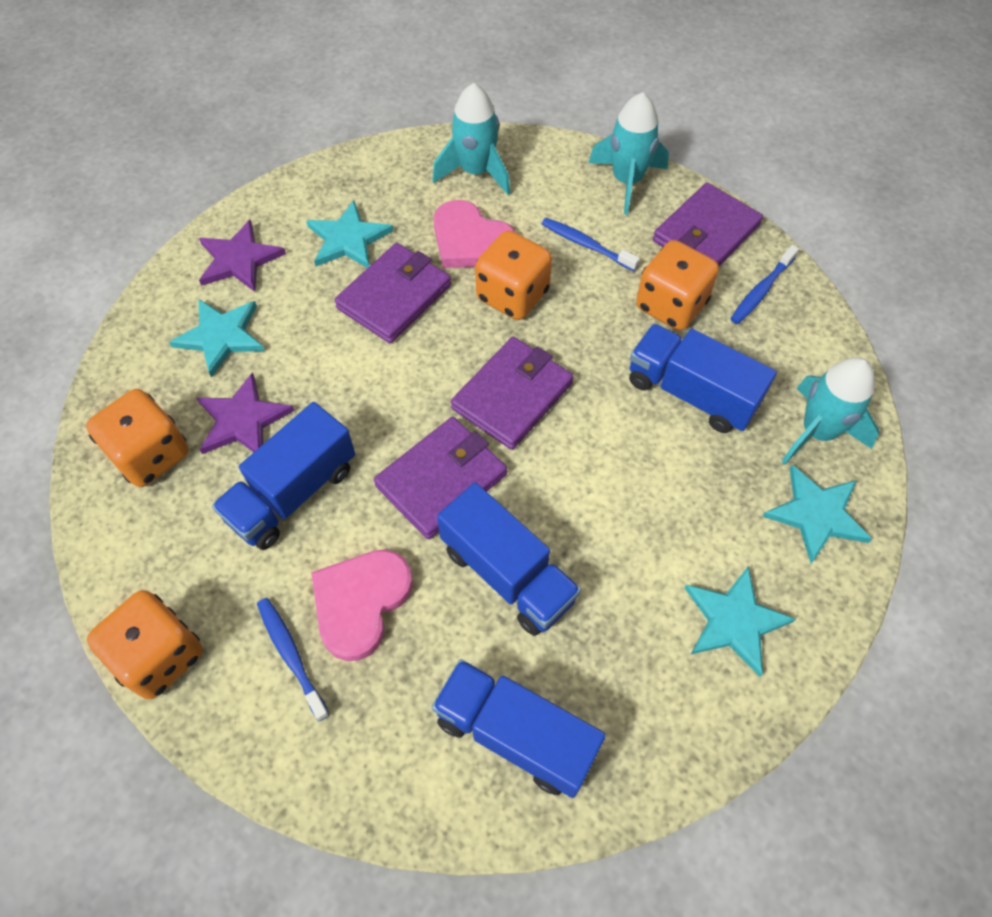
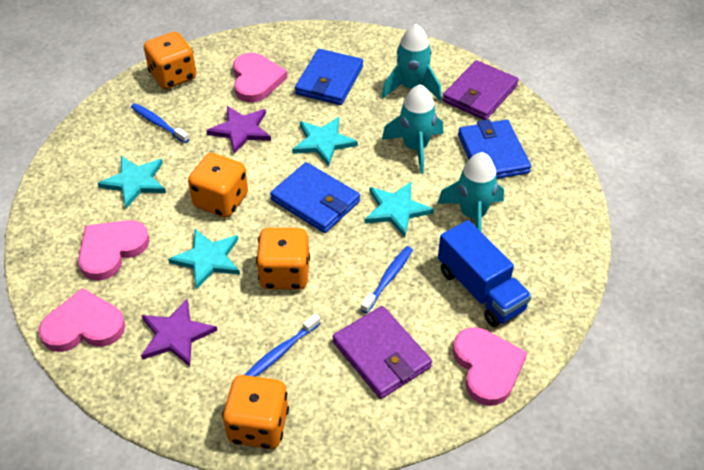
blue truck: 4 -> 1
blue wallet: 0 -> 3
pink heart: 2 -> 4
purple wallet: 4 -> 2

